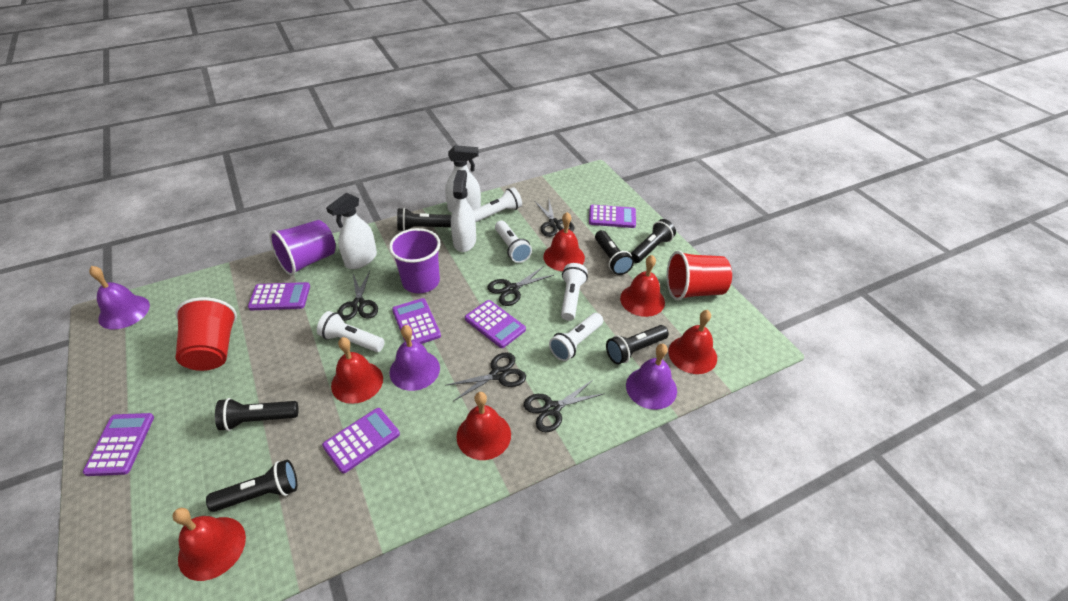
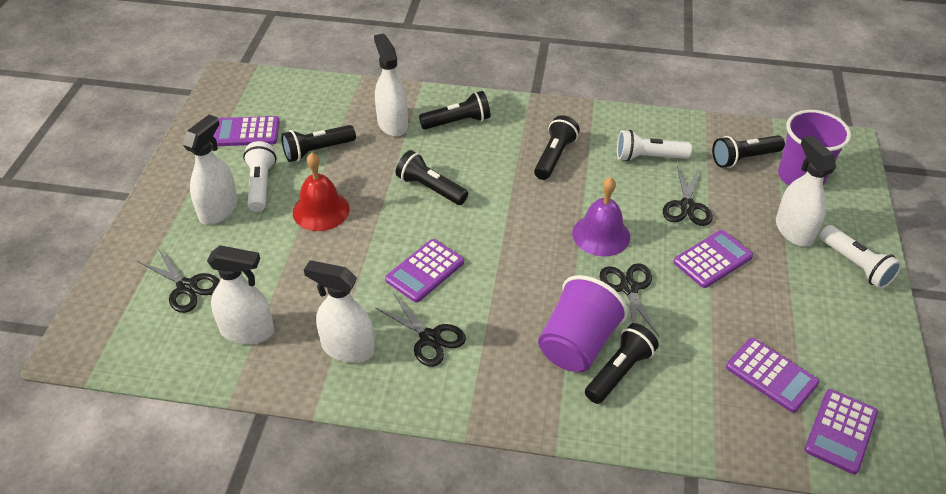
black scissors: 5 -> 4
purple bell: 3 -> 1
purple calculator: 6 -> 5
red bell: 6 -> 1
red cup: 2 -> 0
white flashlight: 5 -> 3
white spray bottle: 3 -> 5

